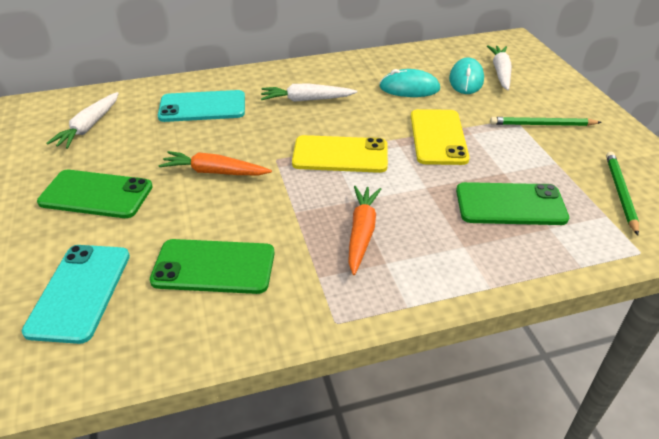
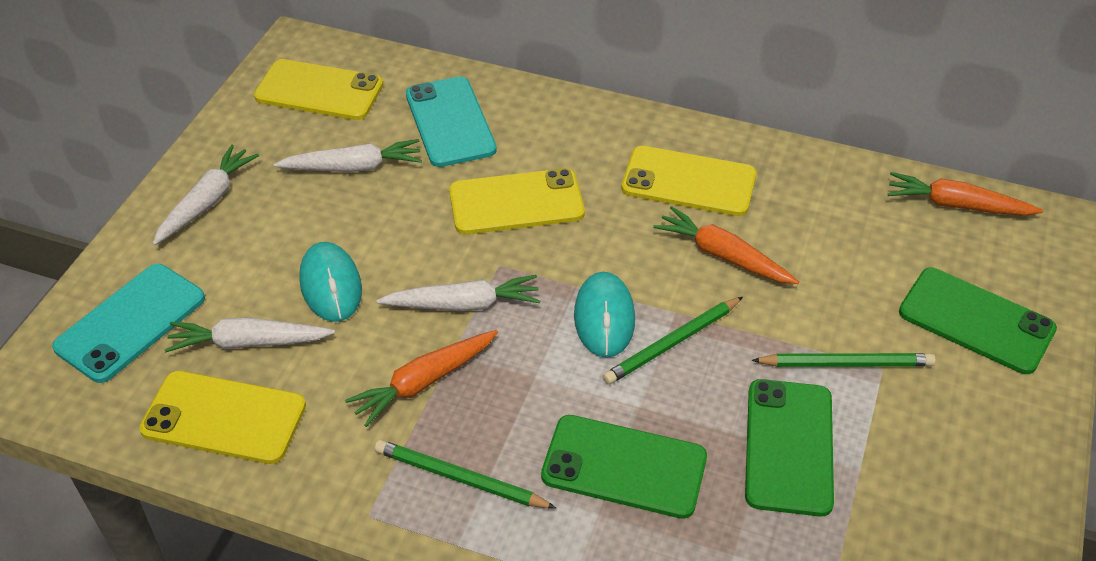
green pencil: 2 -> 3
orange carrot: 2 -> 3
white carrot: 3 -> 4
yellow phone: 2 -> 4

